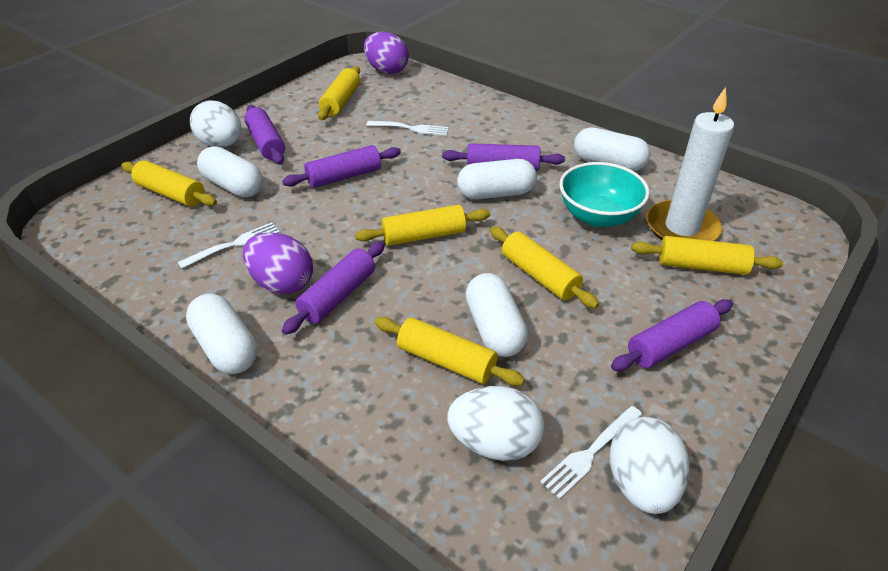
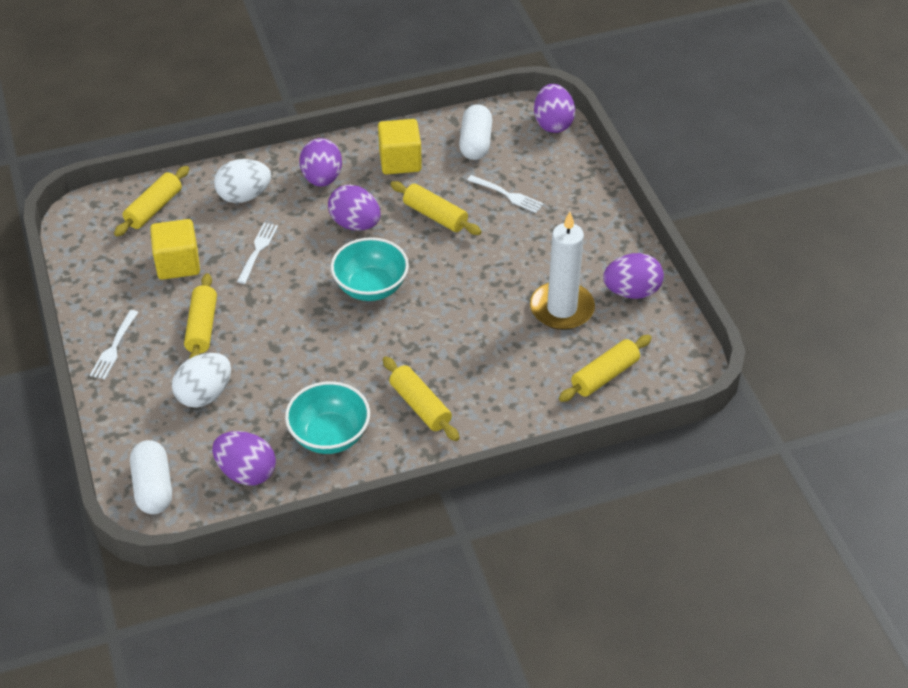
purple egg: 2 -> 5
purple rolling pin: 5 -> 0
turquoise bowl: 1 -> 2
white capsule: 5 -> 2
white egg: 3 -> 2
yellow cube: 0 -> 2
yellow rolling pin: 6 -> 5

